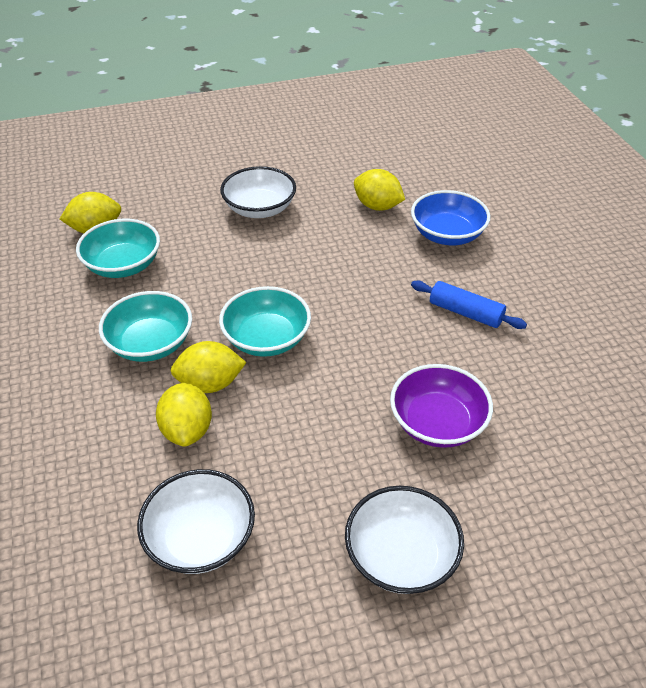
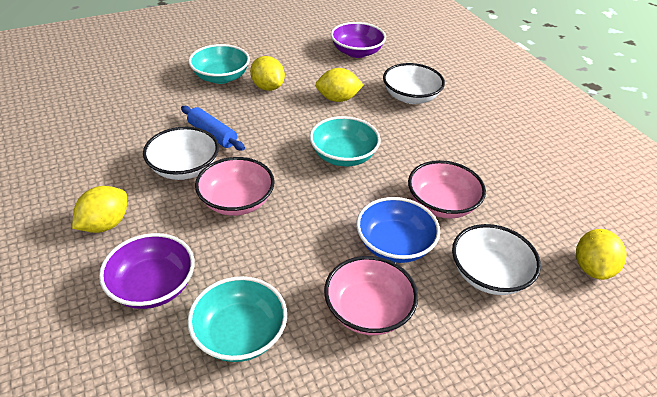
pink bowl: 0 -> 3
purple bowl: 1 -> 2

